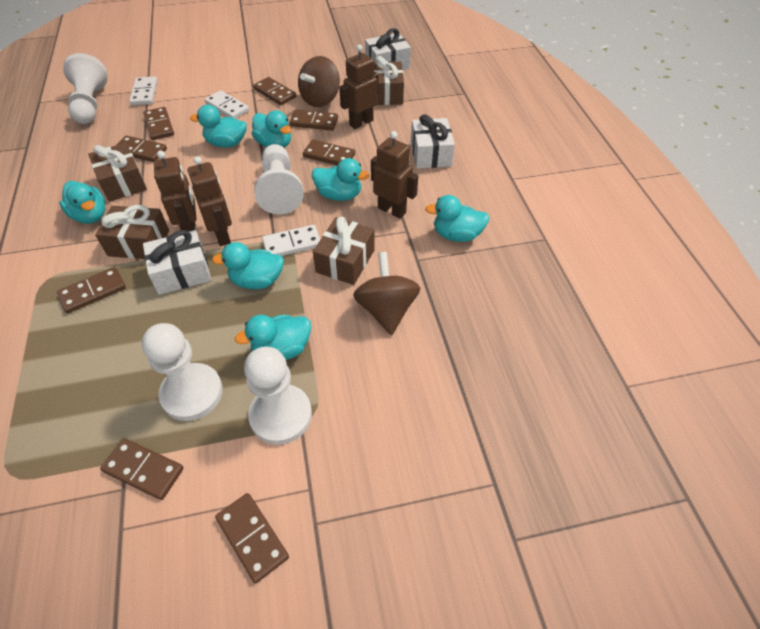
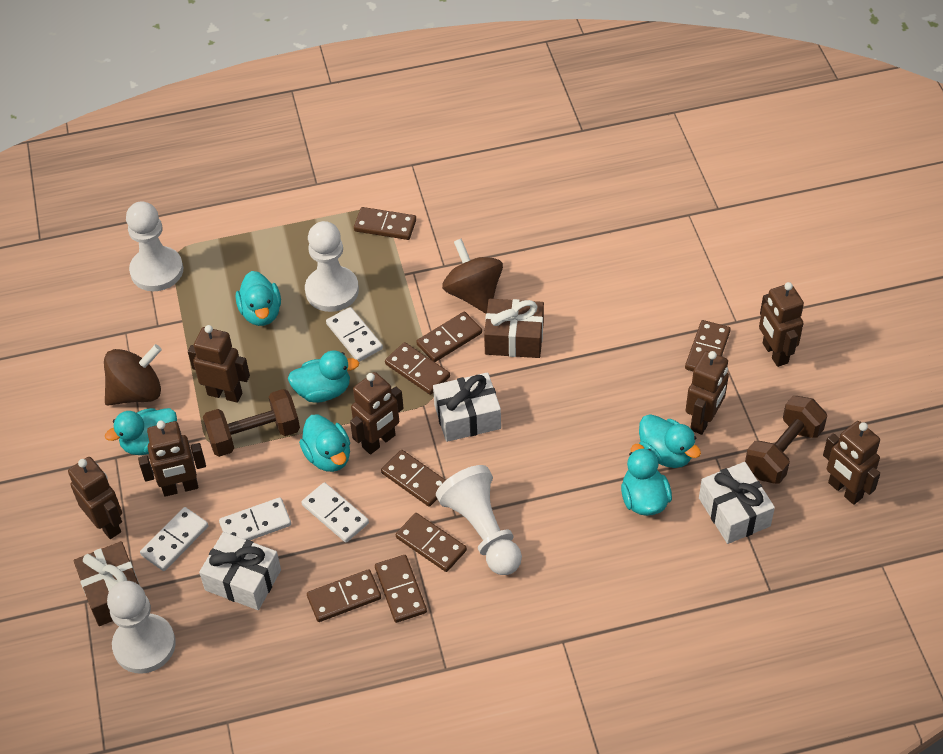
brown dumbbell: 0 -> 2
brown gift: 4 -> 2
brown robot: 4 -> 7
turquoise duck: 7 -> 6
white domino: 3 -> 4

